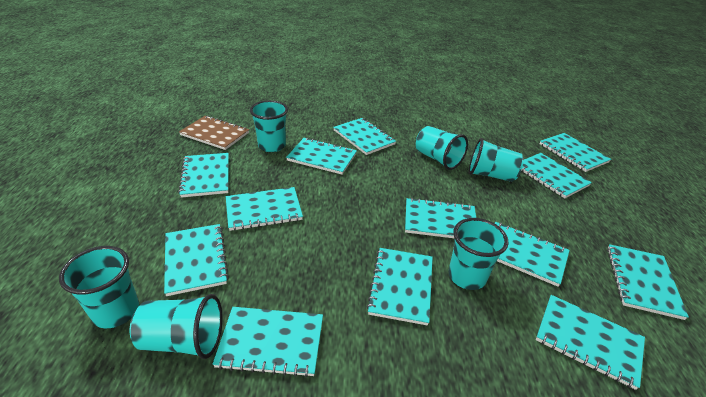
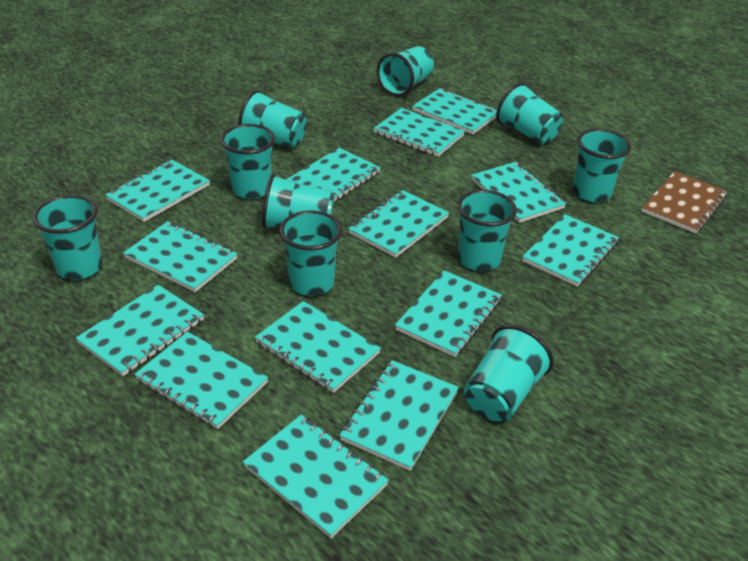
turquoise cup: 6 -> 10
turquoise notebook: 13 -> 14

